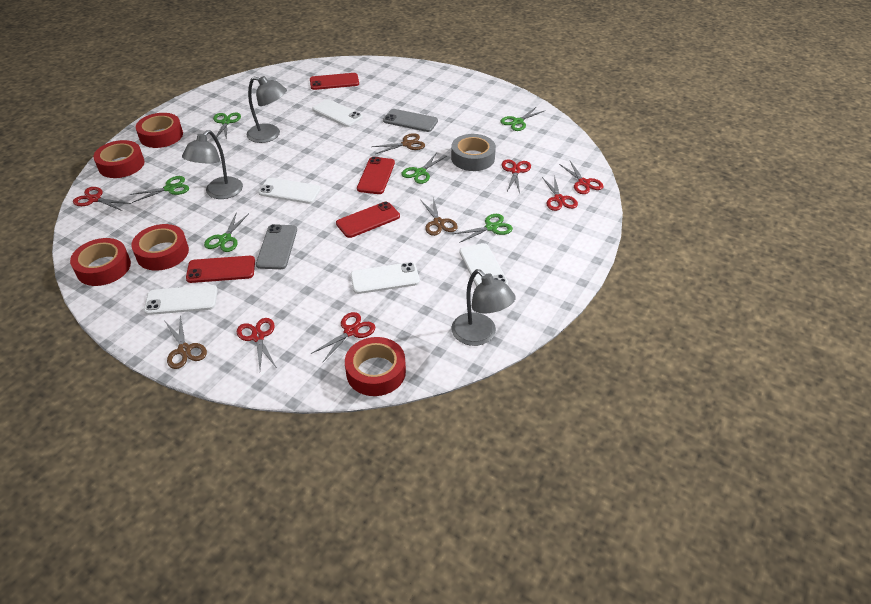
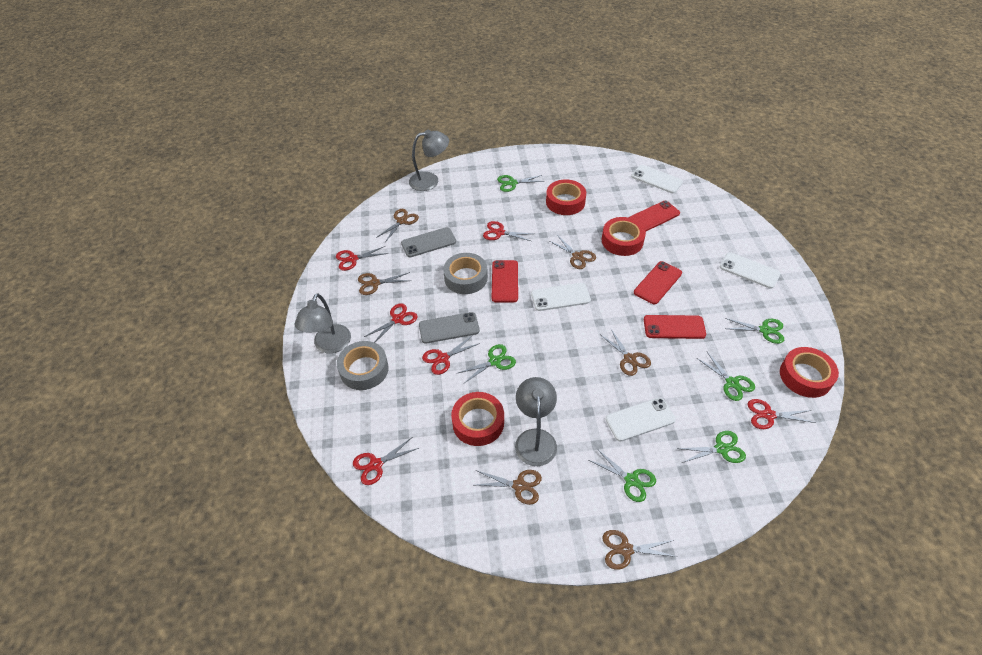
brown scissors: 3 -> 6
grey tape: 1 -> 2
red tape: 5 -> 4
white phone: 5 -> 4

